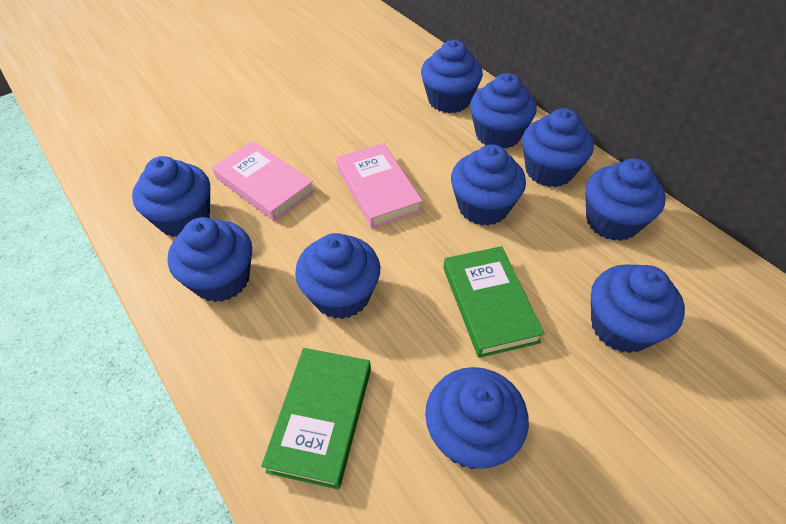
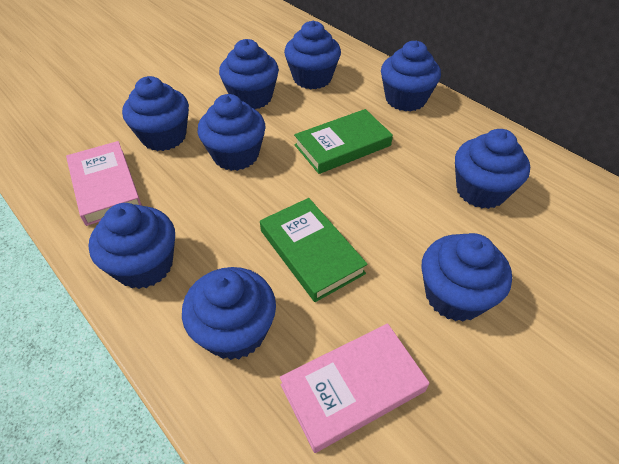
blue cupcake: 10 -> 9

